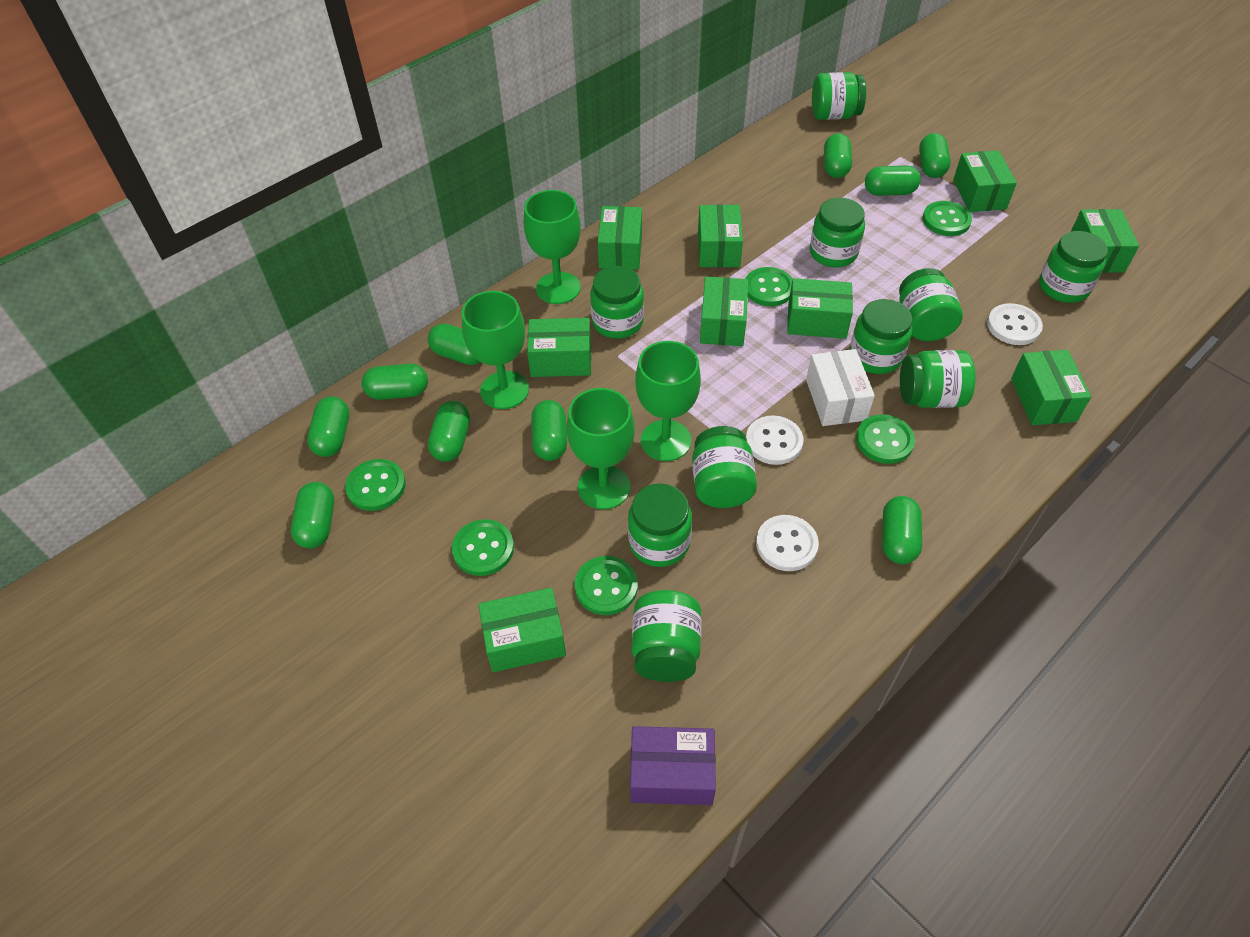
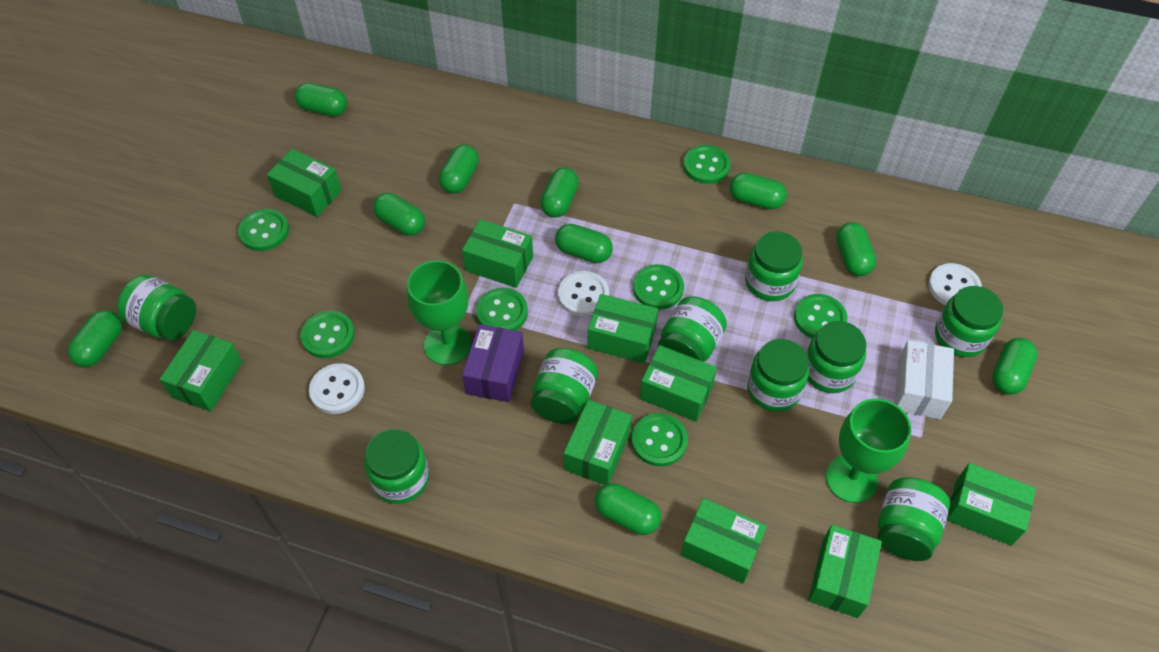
green button: 6 -> 7
green goblet: 4 -> 2
green jar: 10 -> 9

